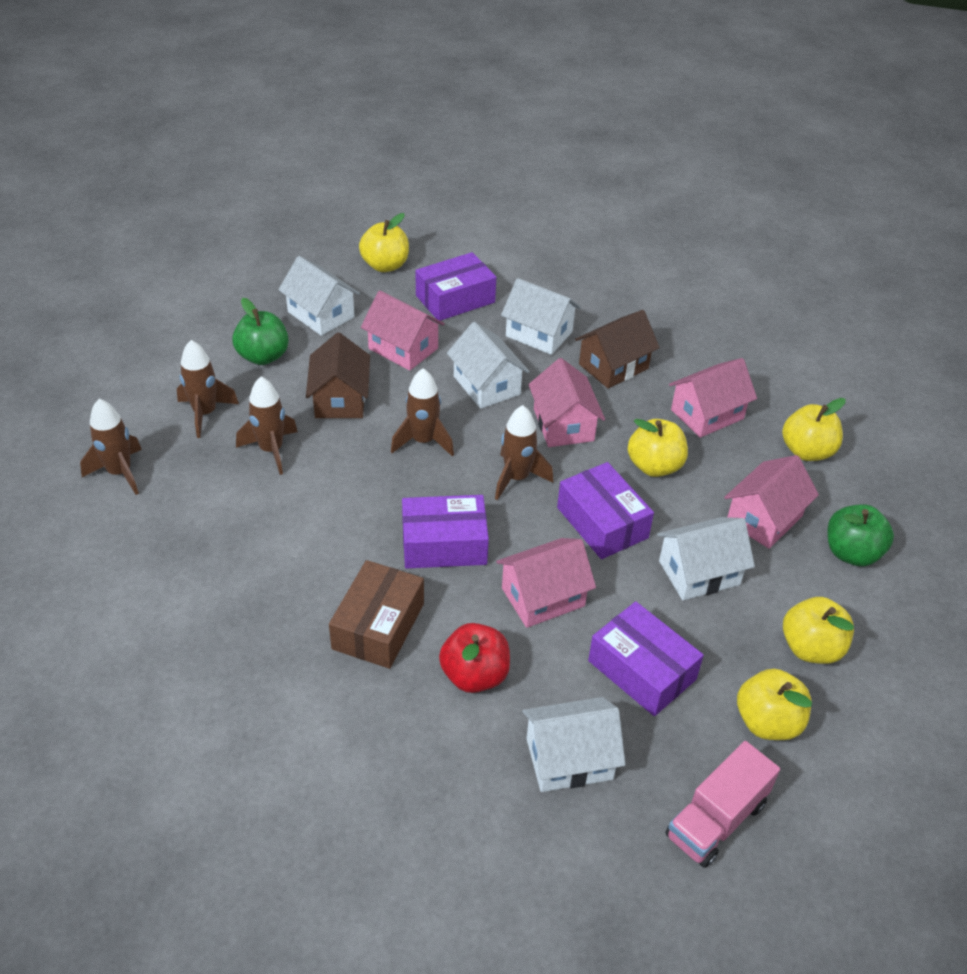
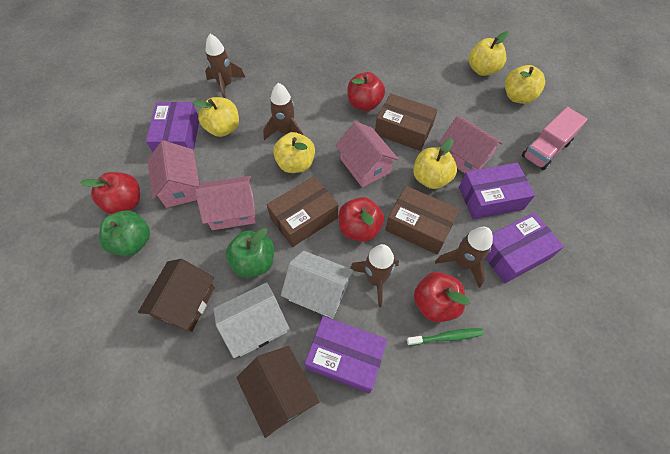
brown box: 1 -> 3
brown rocket: 5 -> 4
green toothbrush: 0 -> 1
pink house: 5 -> 4
red apple: 1 -> 4
white house: 5 -> 2

